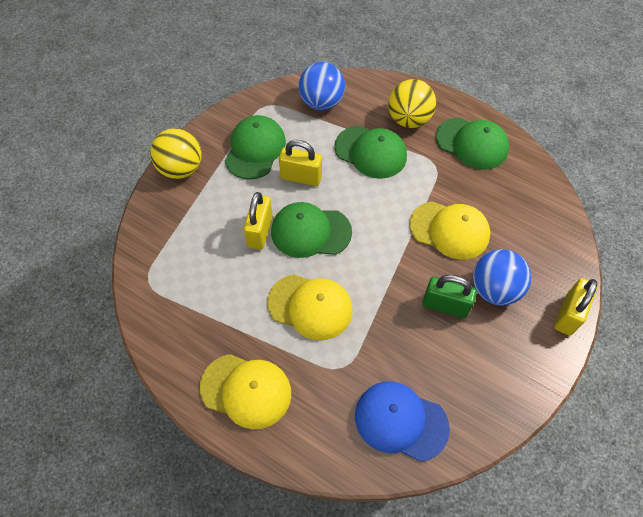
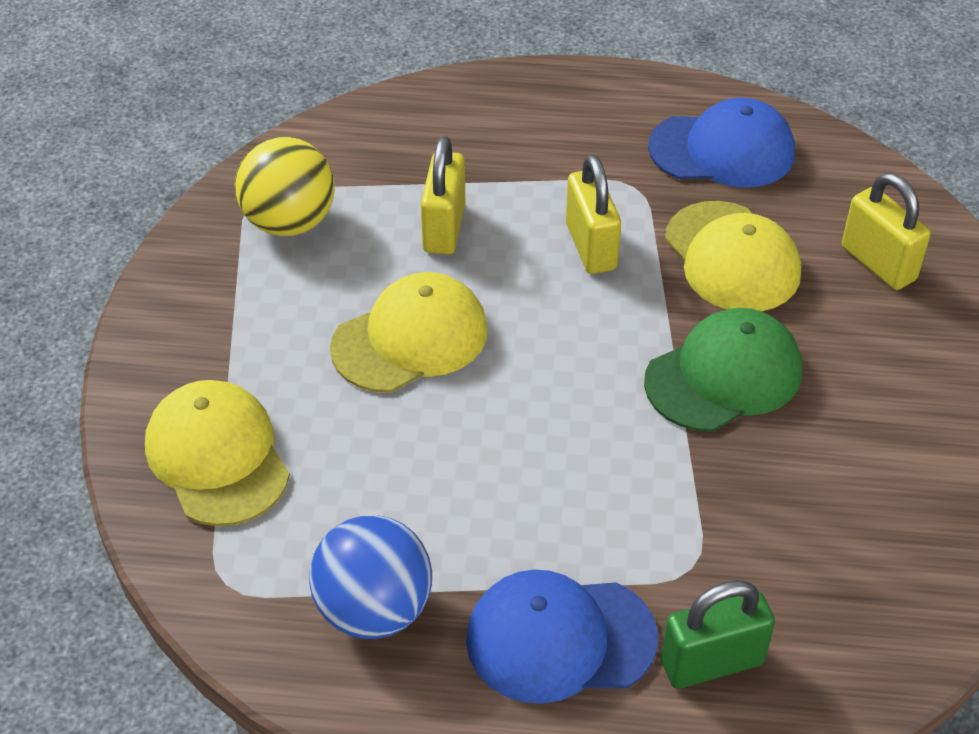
blue ball: 2 -> 1
blue cap: 1 -> 2
green cap: 4 -> 1
yellow ball: 2 -> 1

